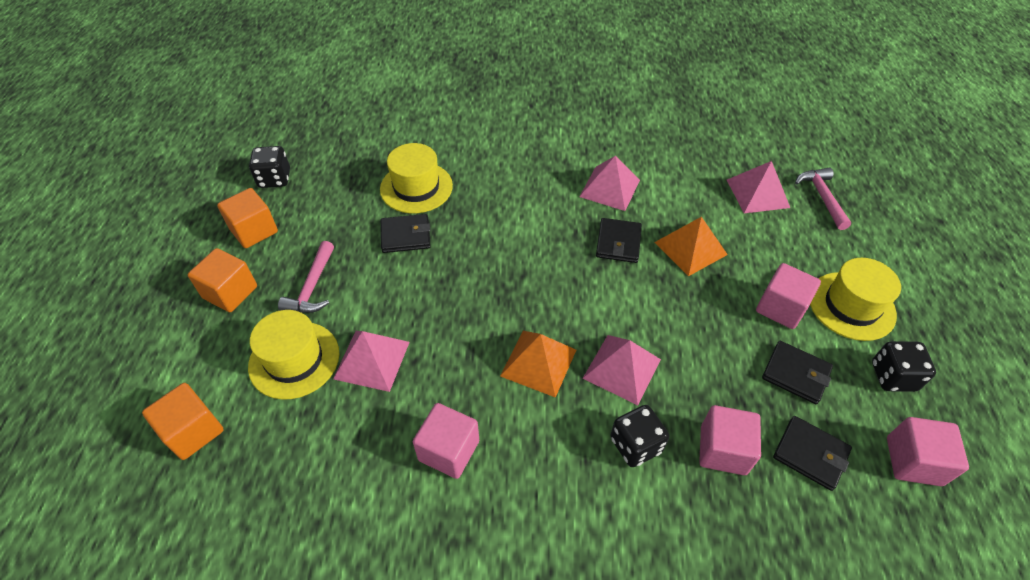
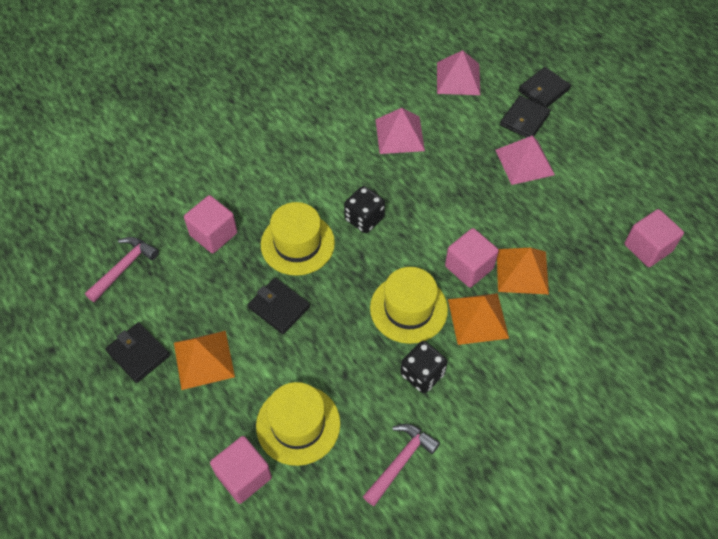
black dice: 3 -> 2
orange cube: 3 -> 0
orange pyramid: 2 -> 3
pink pyramid: 4 -> 3

